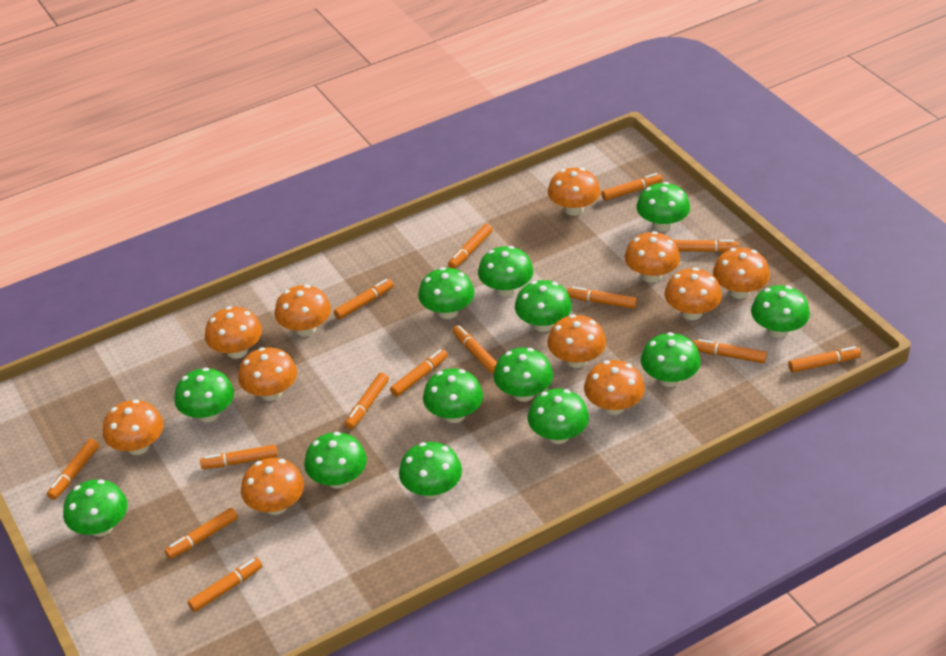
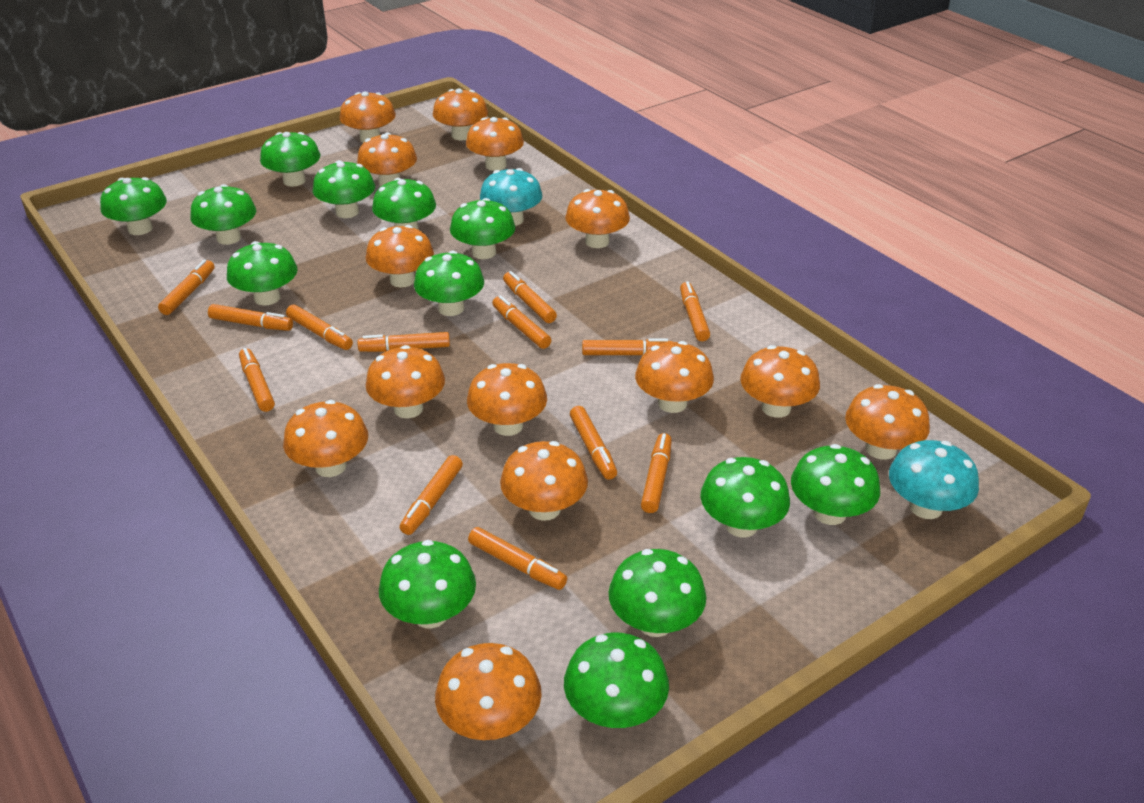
orange marker: 14 -> 13
orange mushroom: 11 -> 14
turquoise mushroom: 0 -> 2

